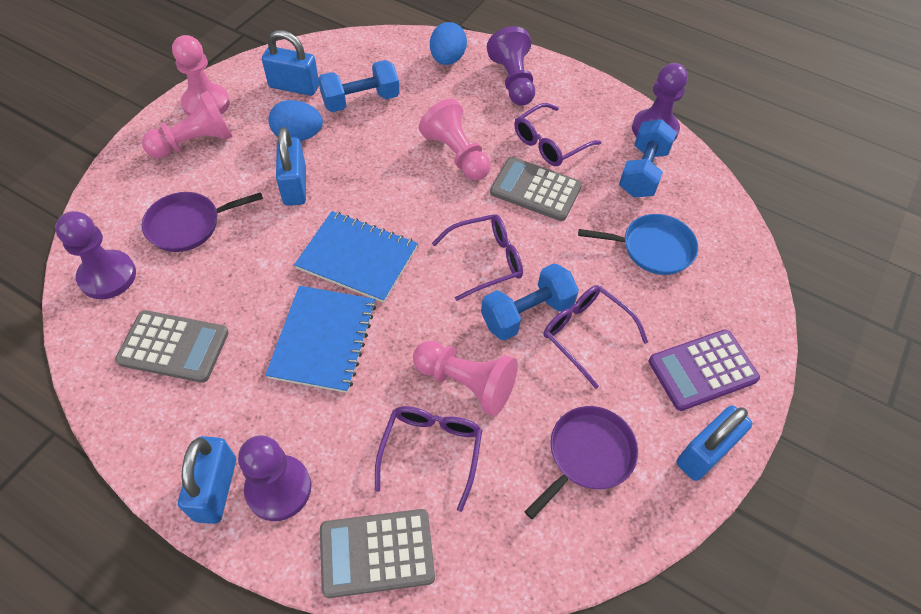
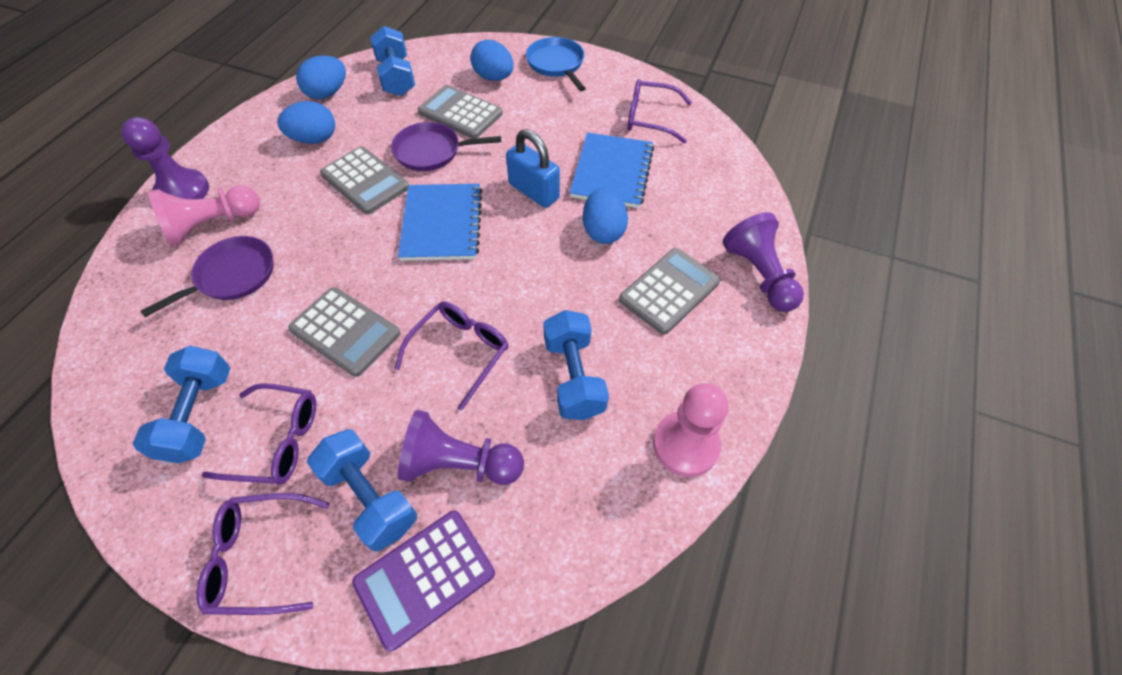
blue dumbbell: 3 -> 4
blue egg: 2 -> 4
blue padlock: 4 -> 1
grey calculator: 3 -> 4
pink pawn: 4 -> 2
purple pawn: 4 -> 3

